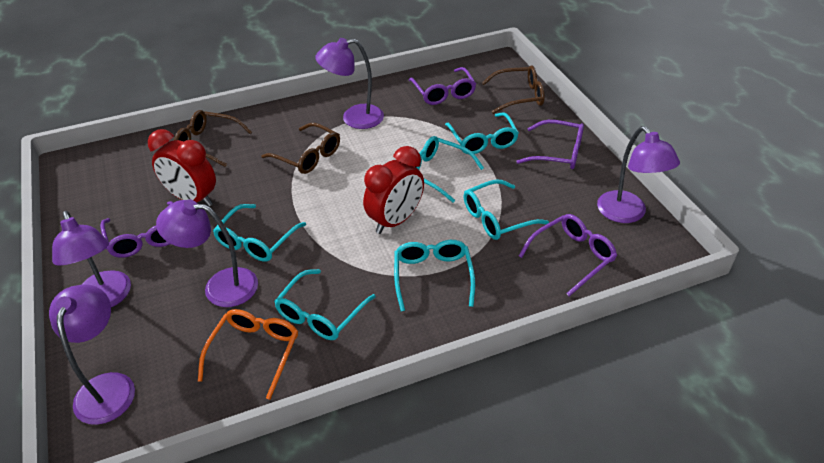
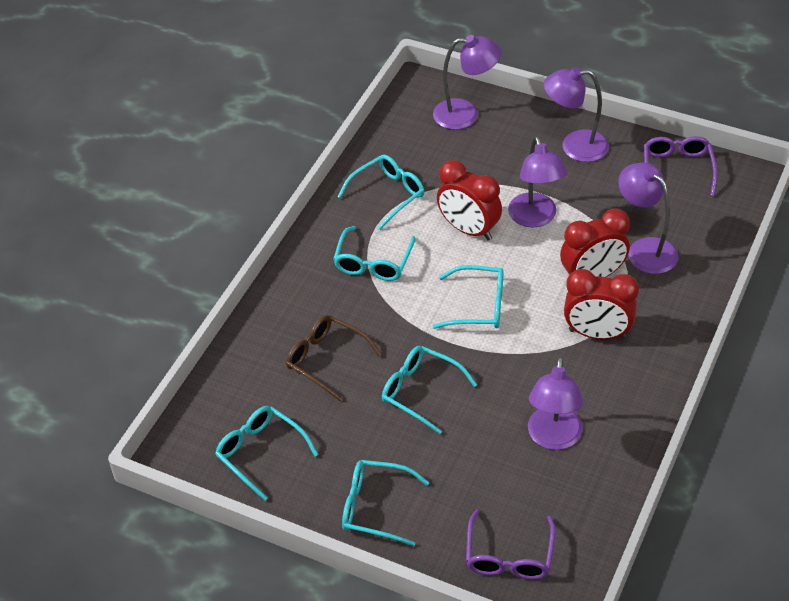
brown glasses: 3 -> 1
orange glasses: 1 -> 0
purple glasses: 4 -> 2
red clock: 2 -> 3

